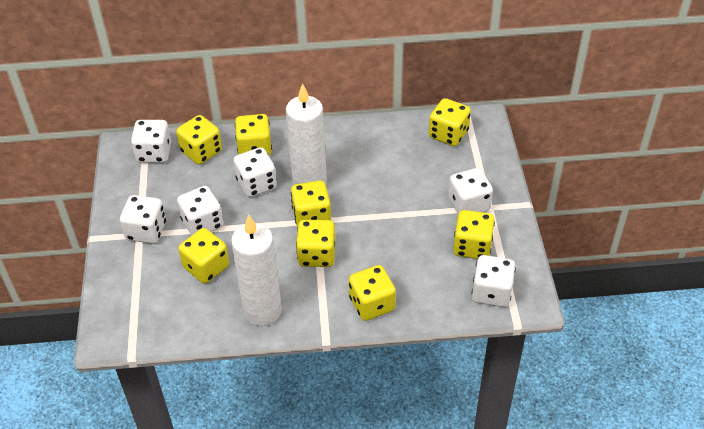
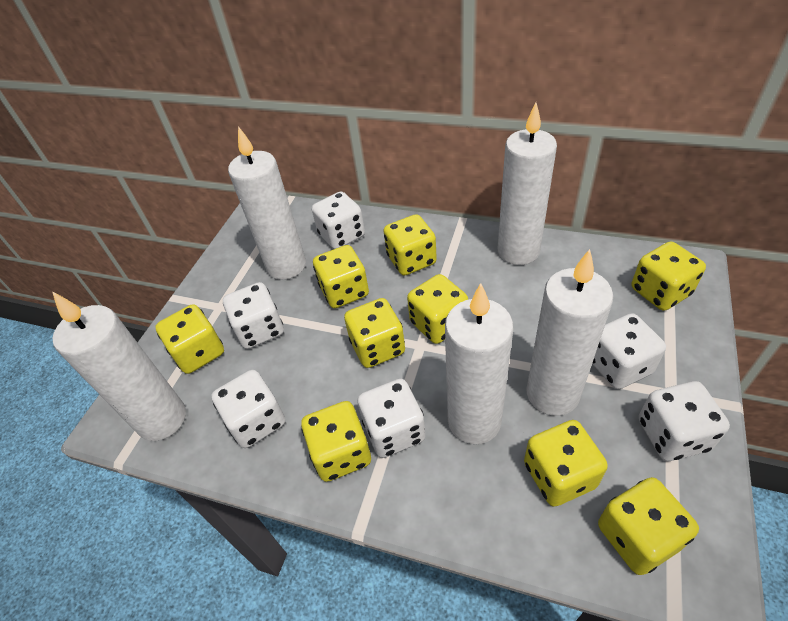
white candle: 2 -> 5
yellow dice: 8 -> 9

